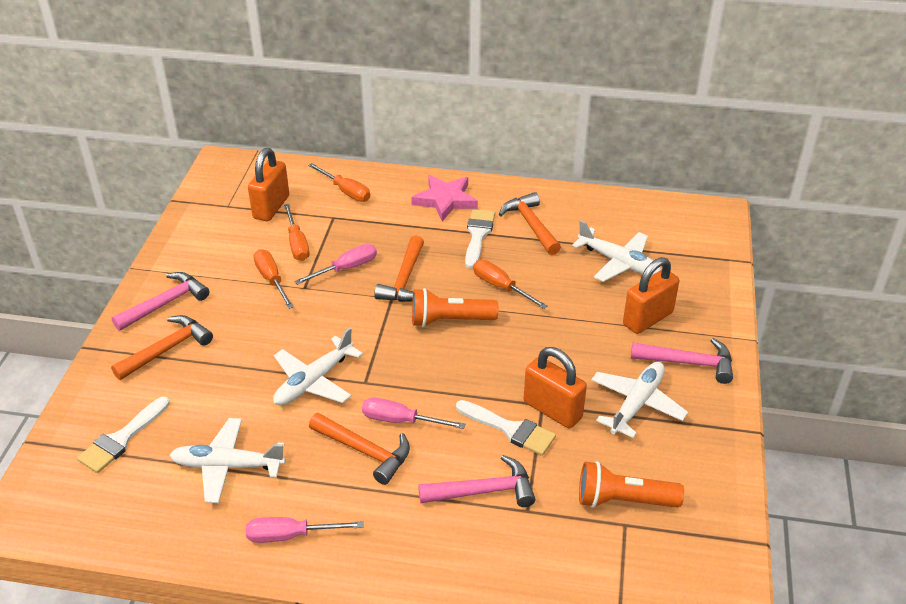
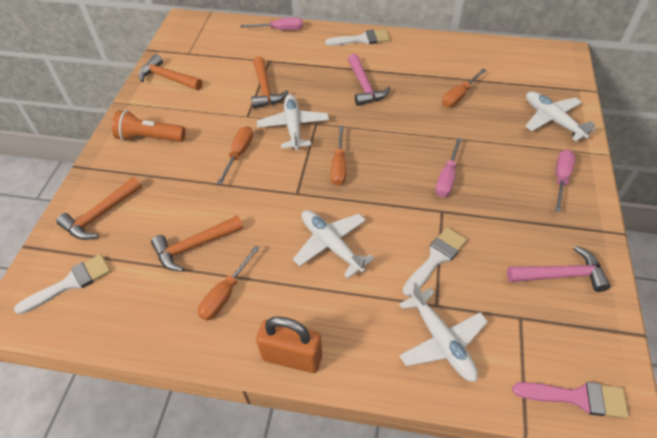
orange flashlight: 2 -> 1
orange padlock: 3 -> 1
pink brush: 0 -> 1
pink hammer: 3 -> 2
pink star: 1 -> 0

